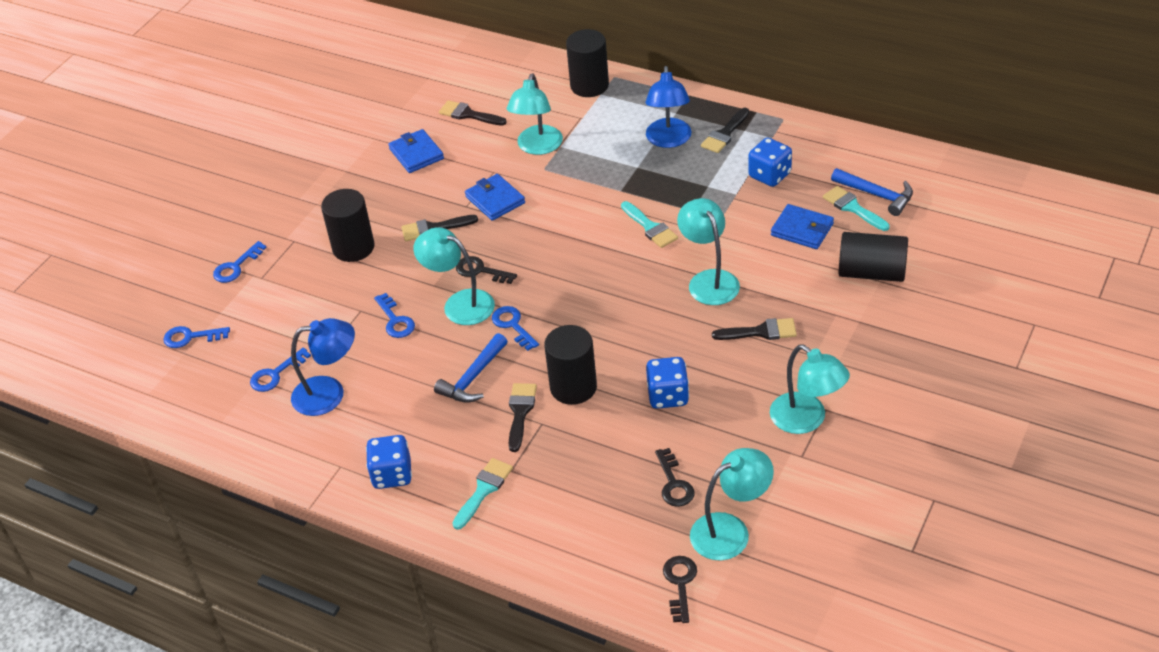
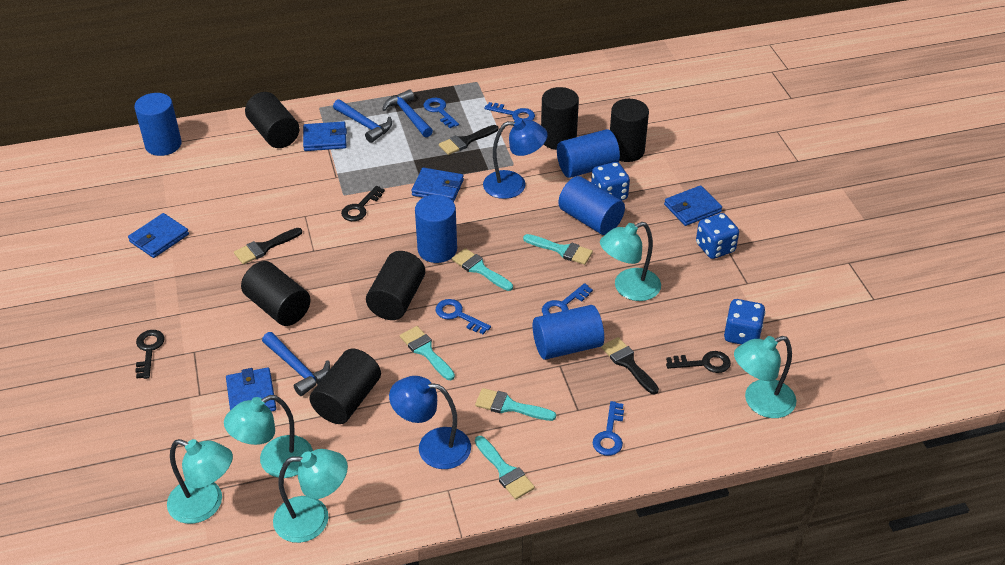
black brush: 5 -> 3
black cylinder: 4 -> 6
blue cylinder: 0 -> 5
blue hammer: 2 -> 3
blue wallet: 3 -> 5
turquoise brush: 3 -> 5

